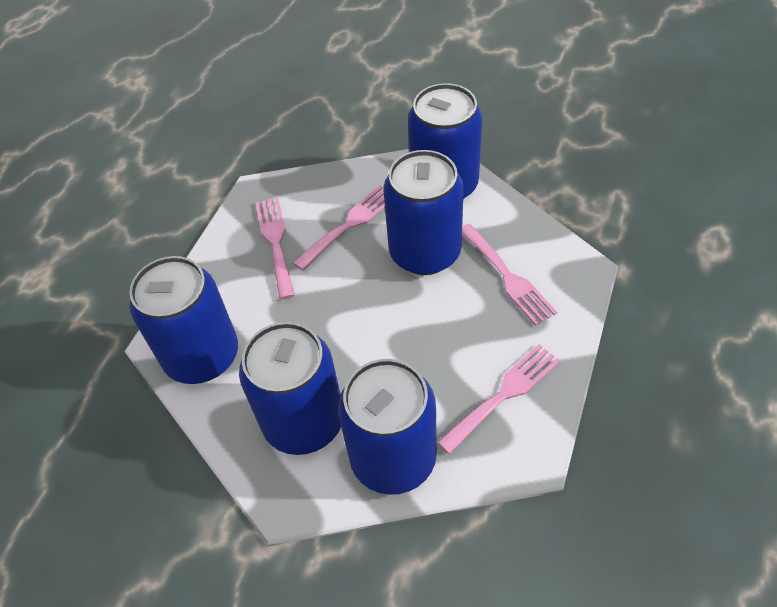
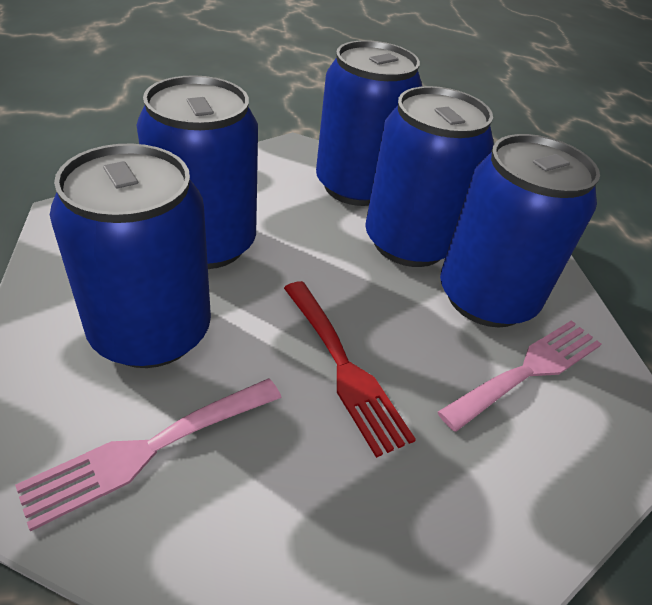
pink fork: 4 -> 2
red fork: 0 -> 1

